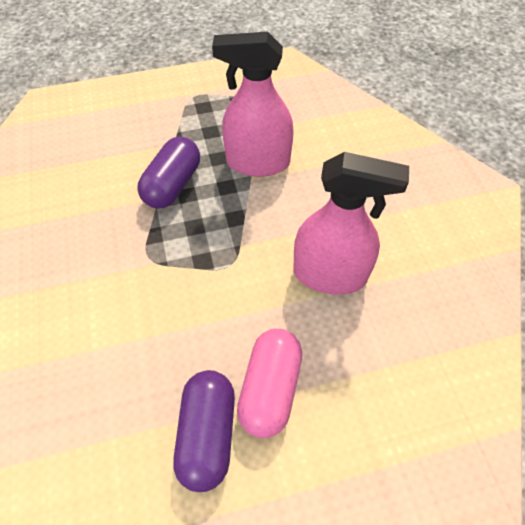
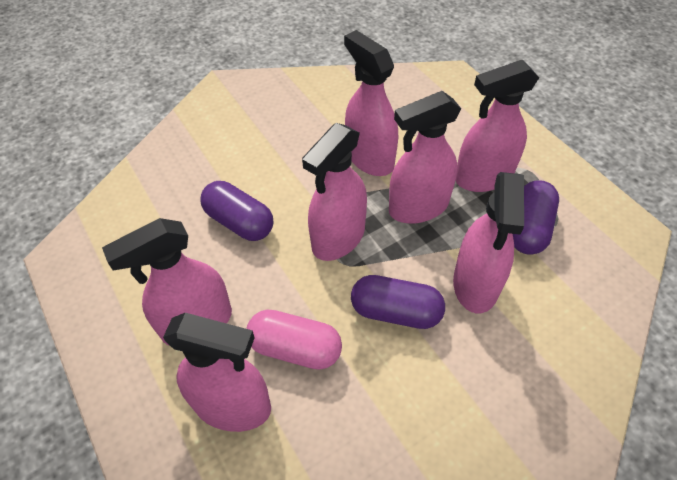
pink spray bottle: 2 -> 7
purple capsule: 2 -> 3

